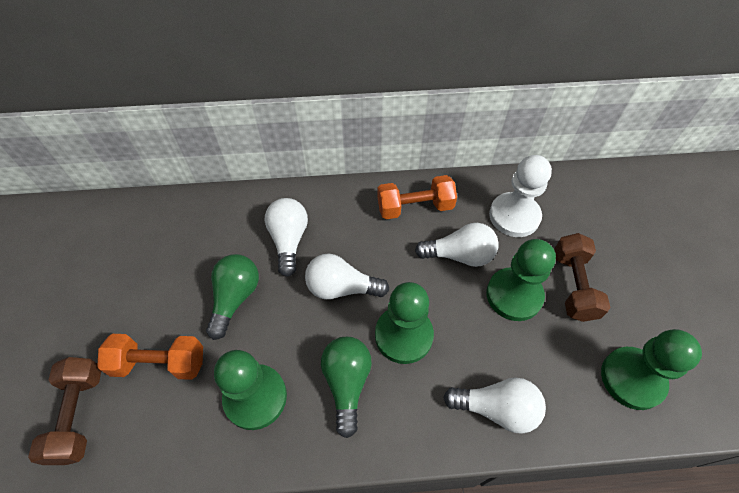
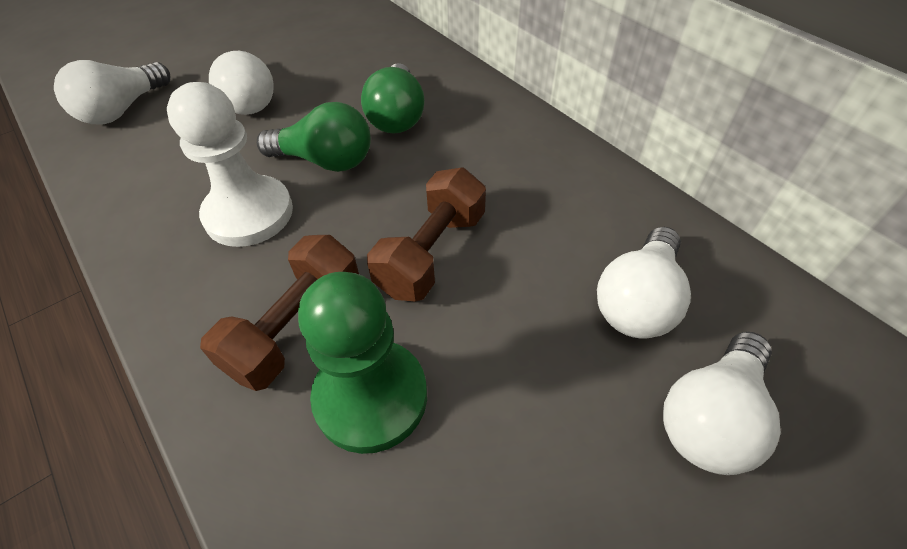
green pawn: 4 -> 1
orange dumbbell: 2 -> 0

